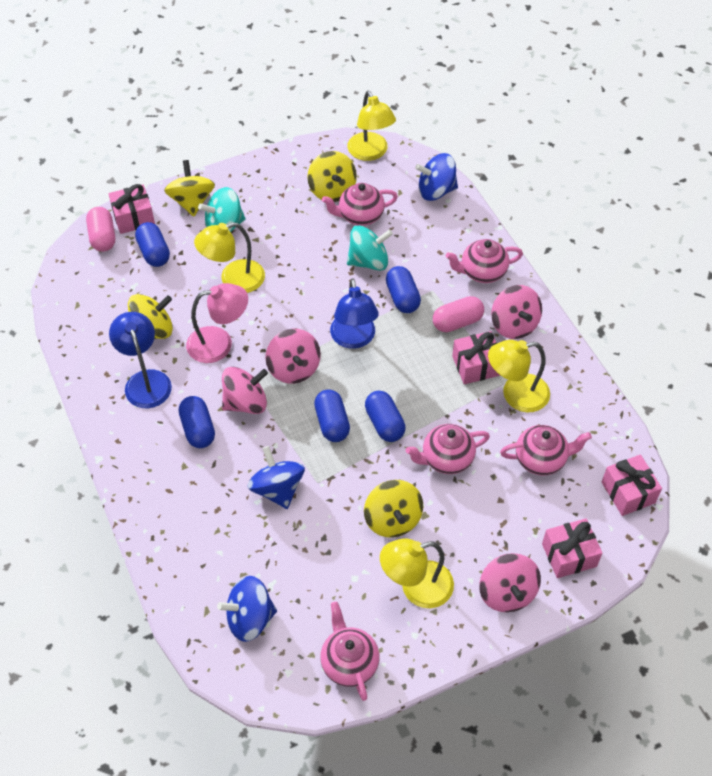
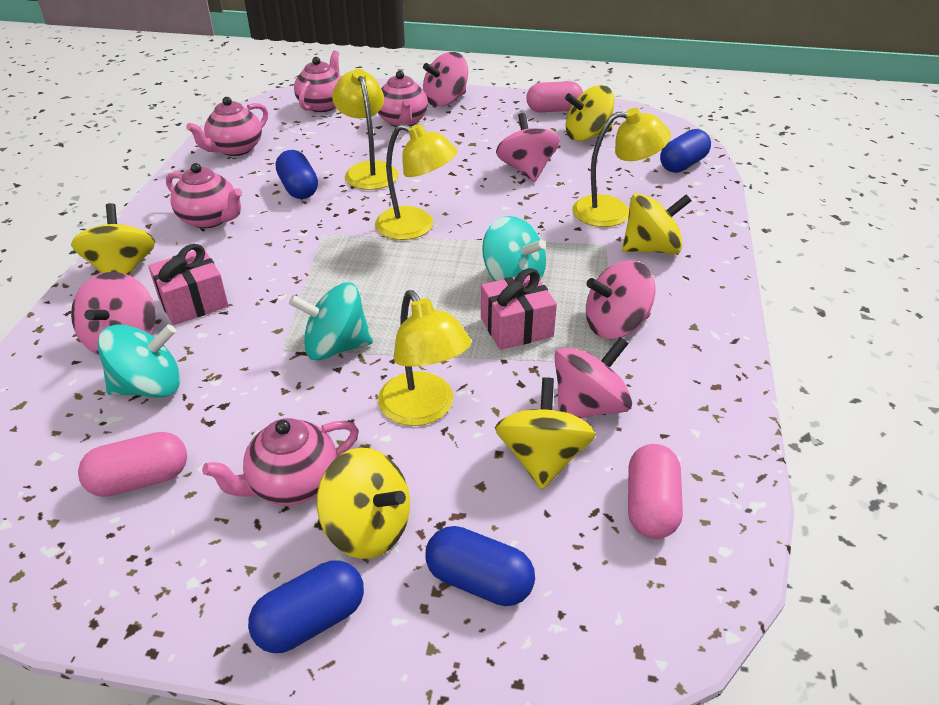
blue capsule: 5 -> 4
blue lamp: 2 -> 0
blue spinning top: 3 -> 0
pink capsule: 2 -> 3
pink gift: 4 -> 2
pink lamp: 1 -> 0
pink spinning top: 4 -> 5
turquoise spinning top: 2 -> 3
yellow spinning top: 4 -> 5

